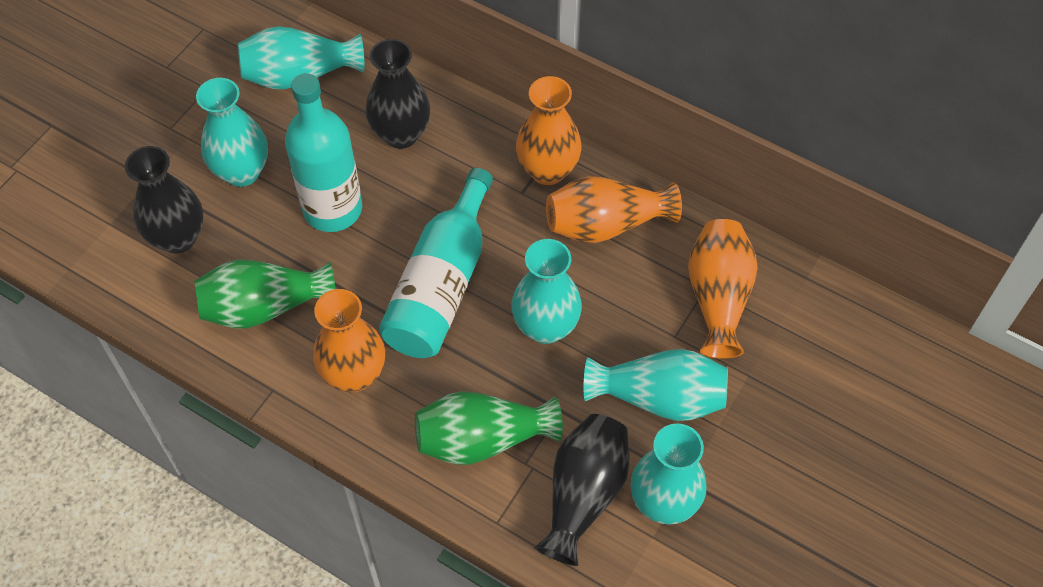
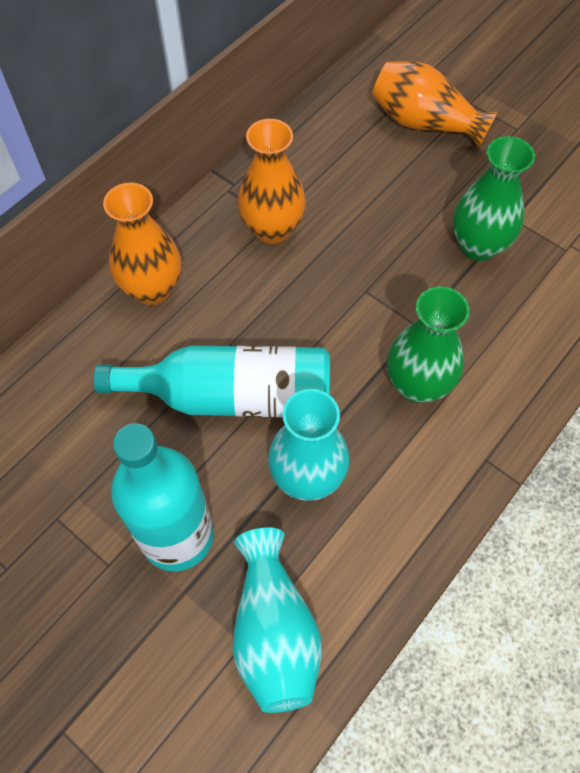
black vase: 3 -> 0
orange vase: 4 -> 3
turquoise vase: 5 -> 2

